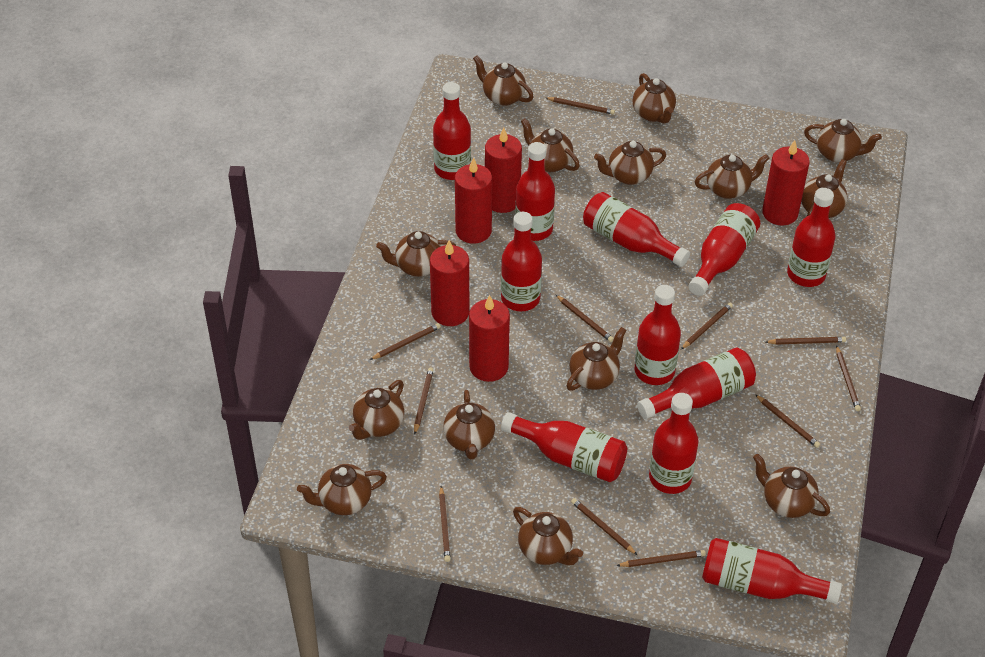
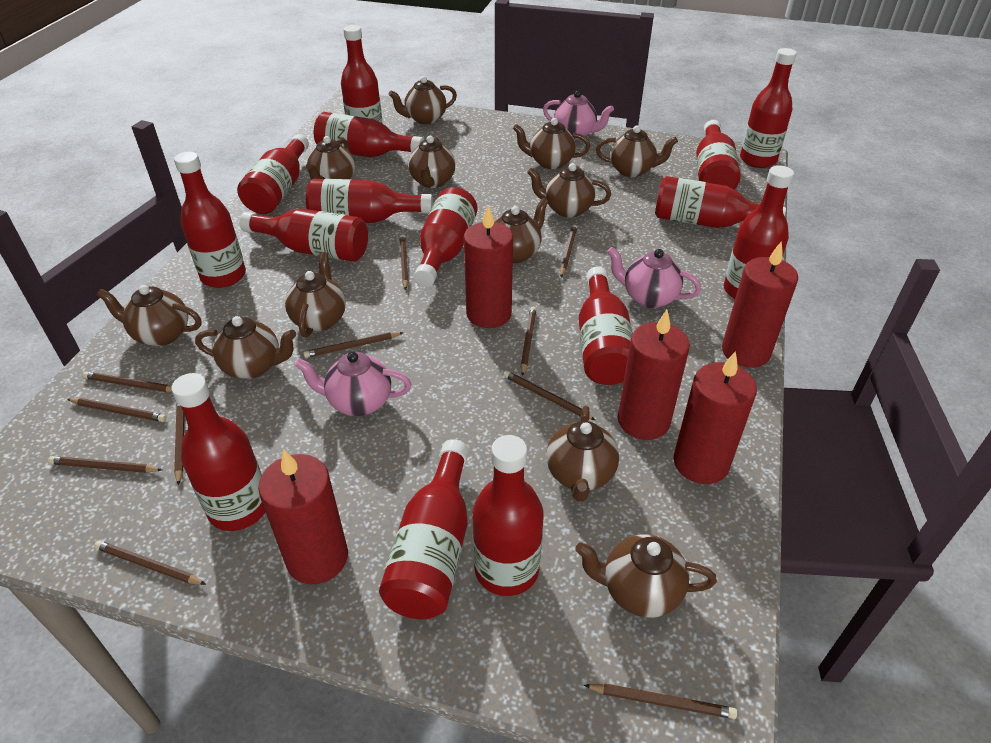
brown teapot: 14 -> 12
pink teapot: 0 -> 3
red bottle: 11 -> 15

